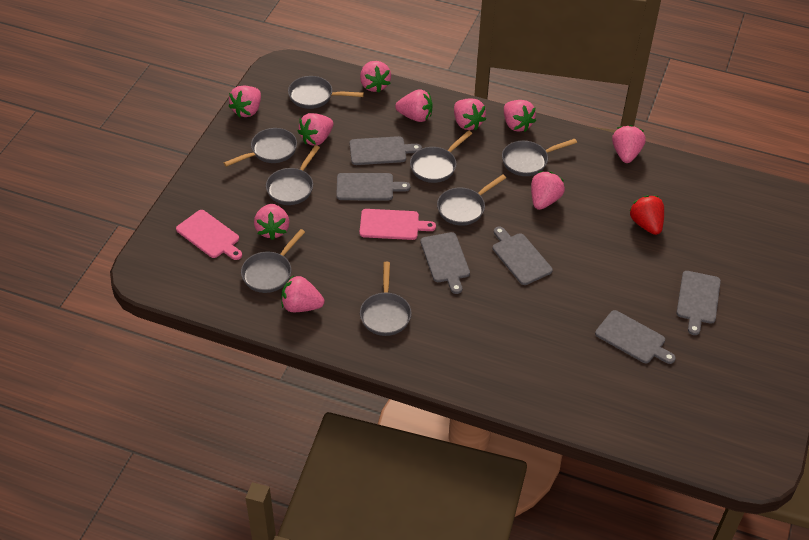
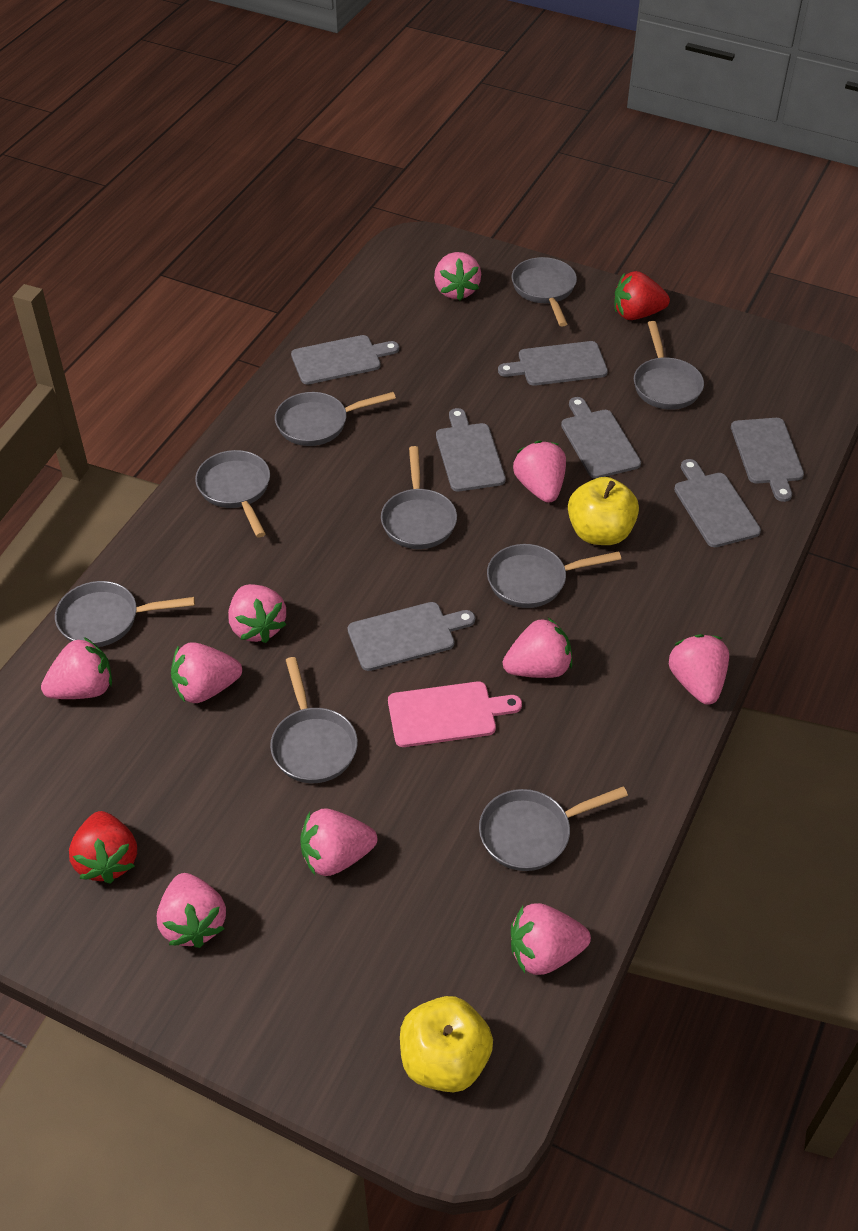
grey cutting board: 6 -> 7
grey pan: 8 -> 9
pink cutting board: 2 -> 1
red strawberry: 1 -> 2
yellow apple: 0 -> 2

